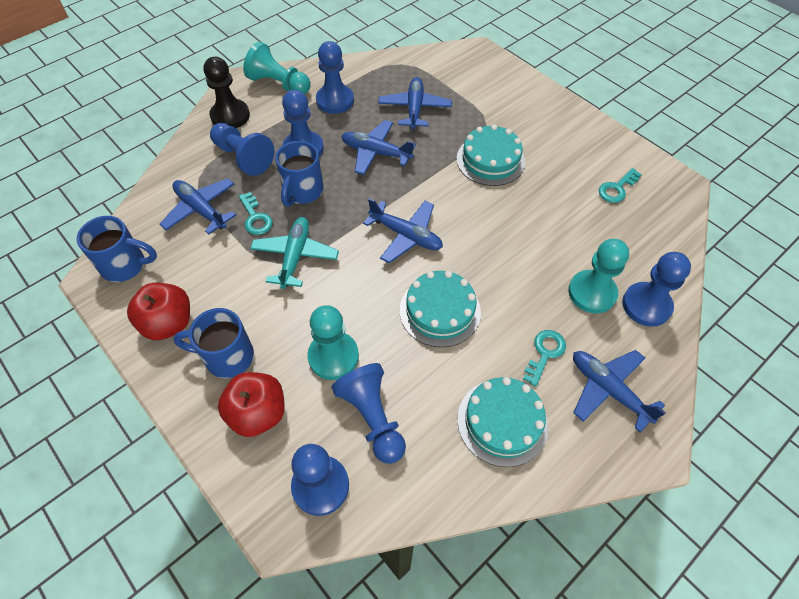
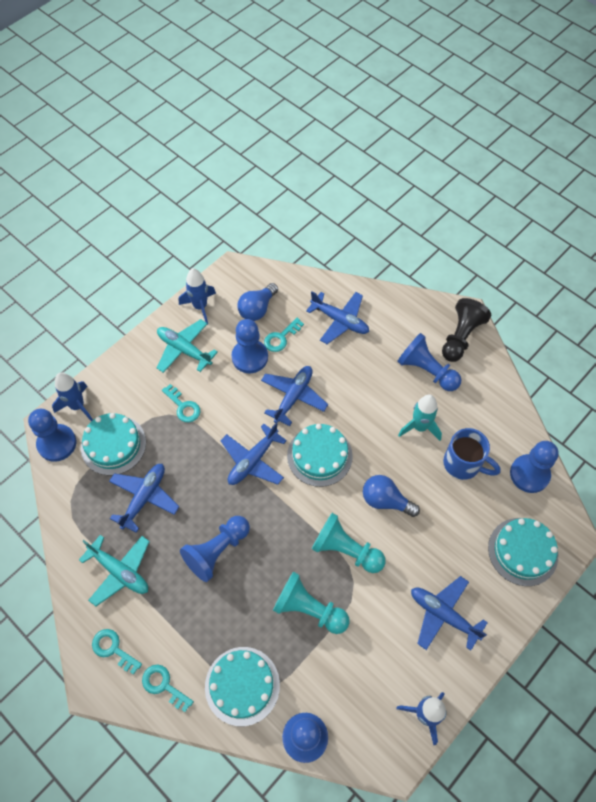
blue light bulb: 0 -> 2
blue mug: 3 -> 1
blue rocket: 0 -> 3
red apple: 2 -> 0
turquoise cake: 3 -> 4
turquoise key: 3 -> 4
turquoise pawn: 3 -> 2
turquoise plane: 1 -> 2
turquoise rocket: 0 -> 1

